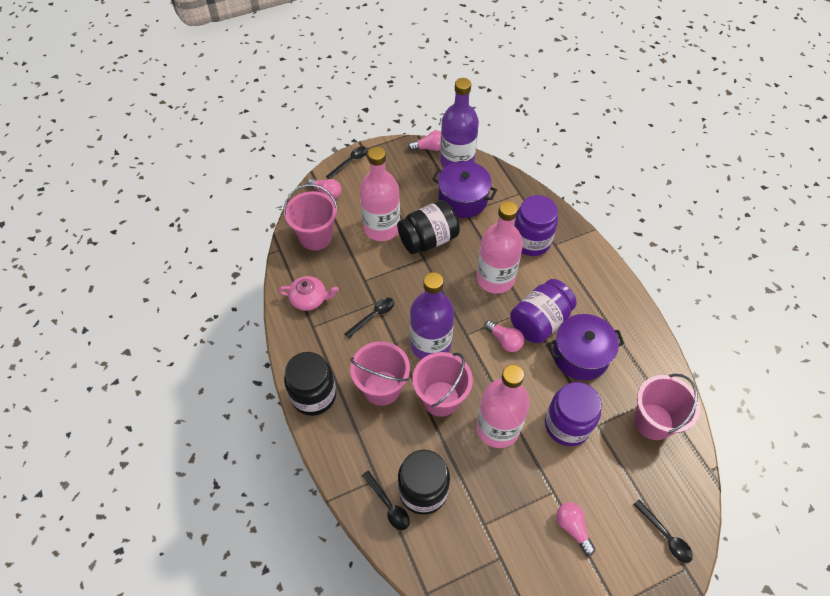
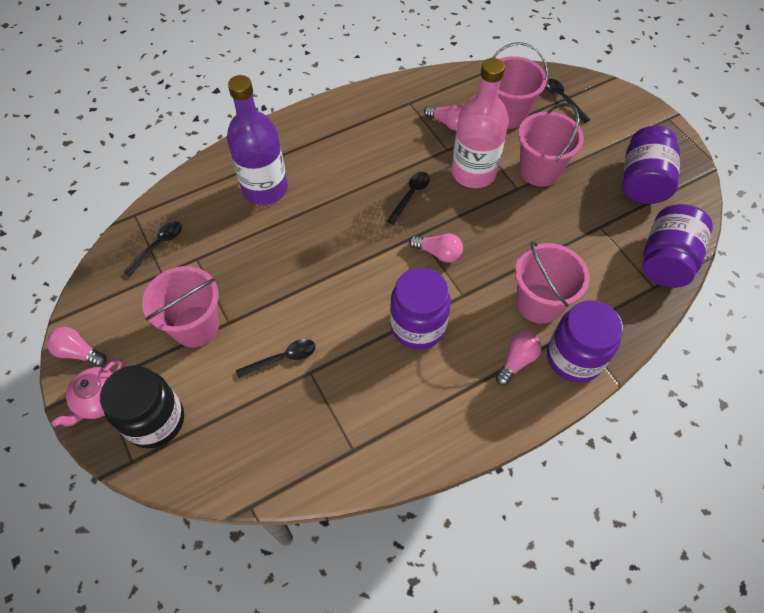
black jar: 3 -> 1
pink bottle: 3 -> 1
purple bottle: 2 -> 1
purple jar: 3 -> 4
purple pot: 2 -> 0

